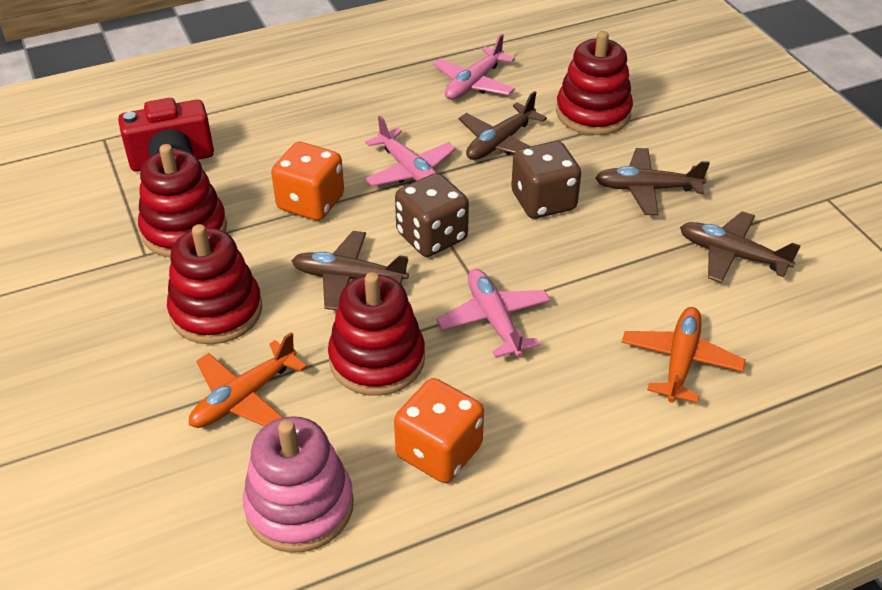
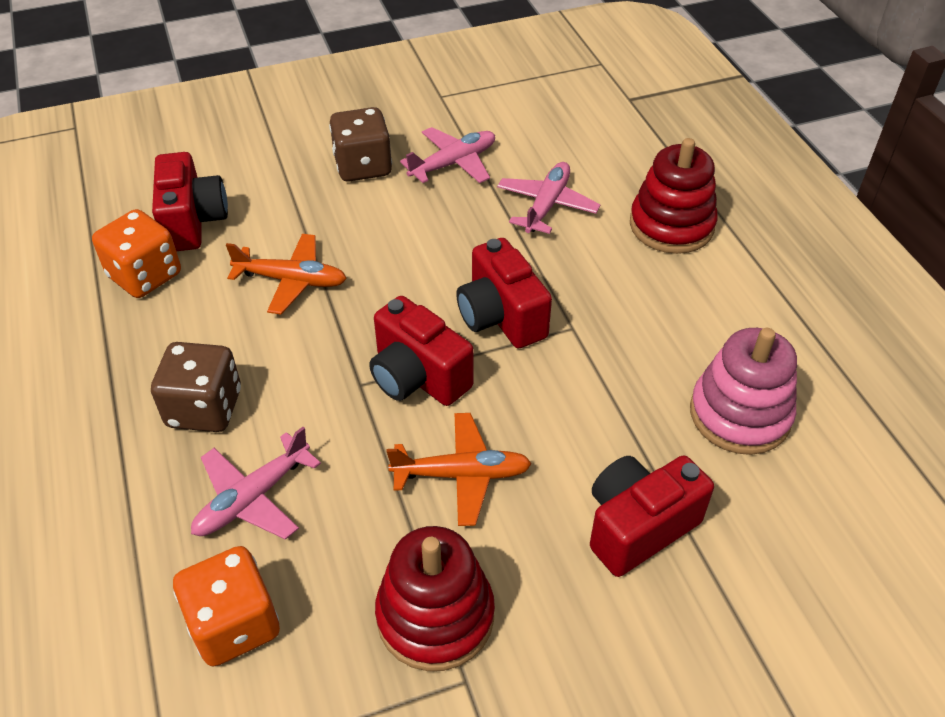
brown plane: 4 -> 0
red camera: 1 -> 4
red stacking toy: 4 -> 2

